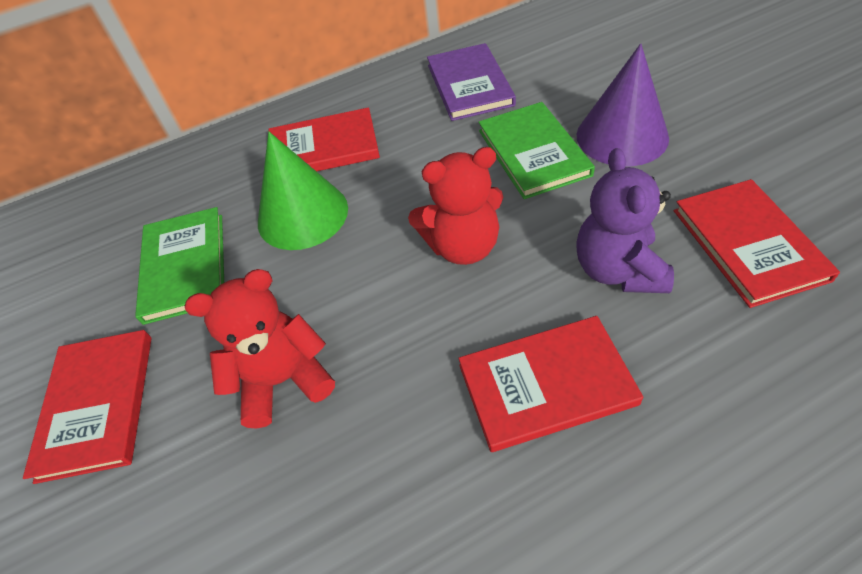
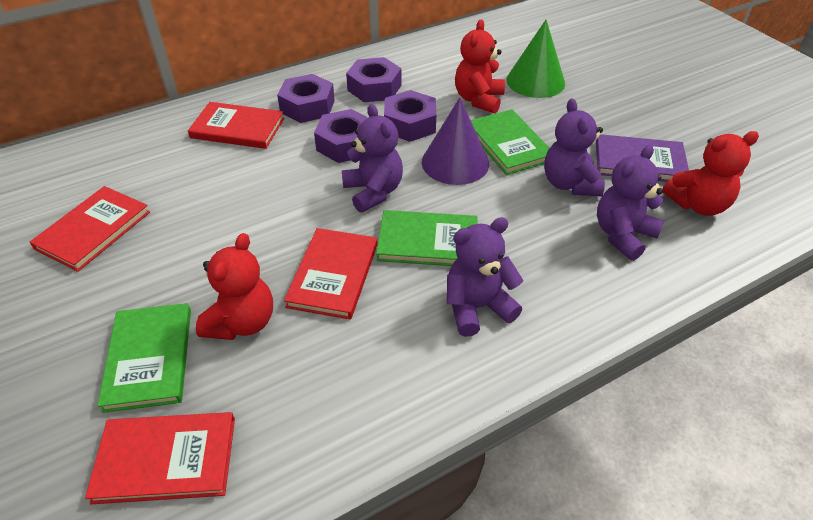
green book: 2 -> 3
purple nut: 0 -> 4
purple teddy bear: 1 -> 4
red teddy bear: 2 -> 3

